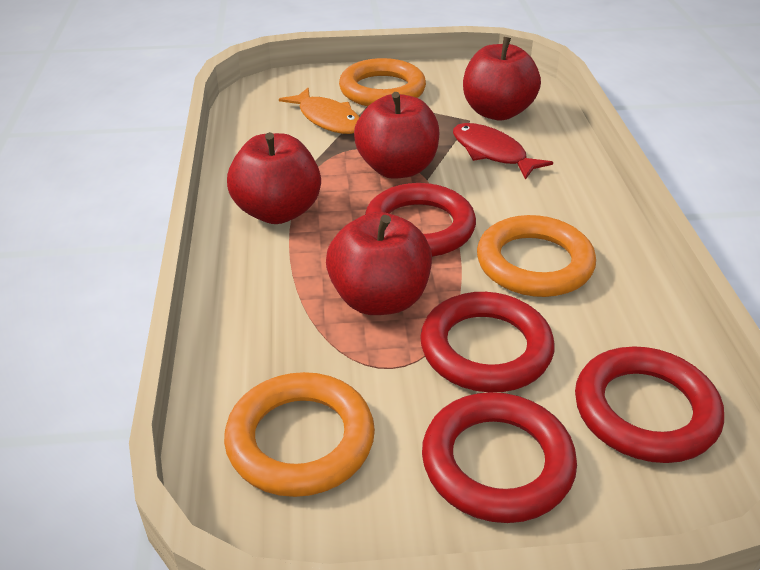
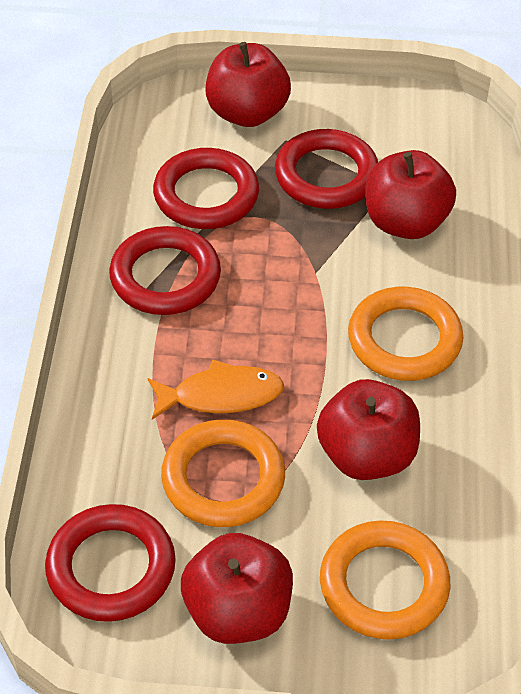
red fish: 1 -> 0

